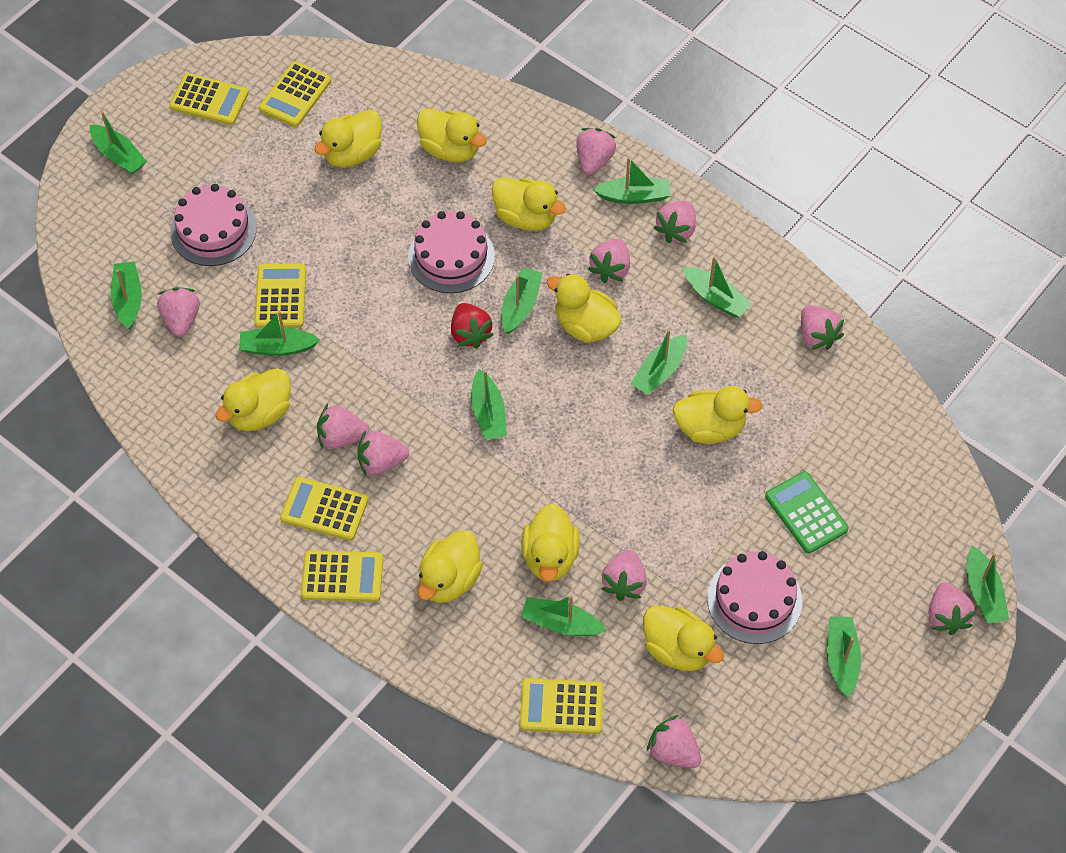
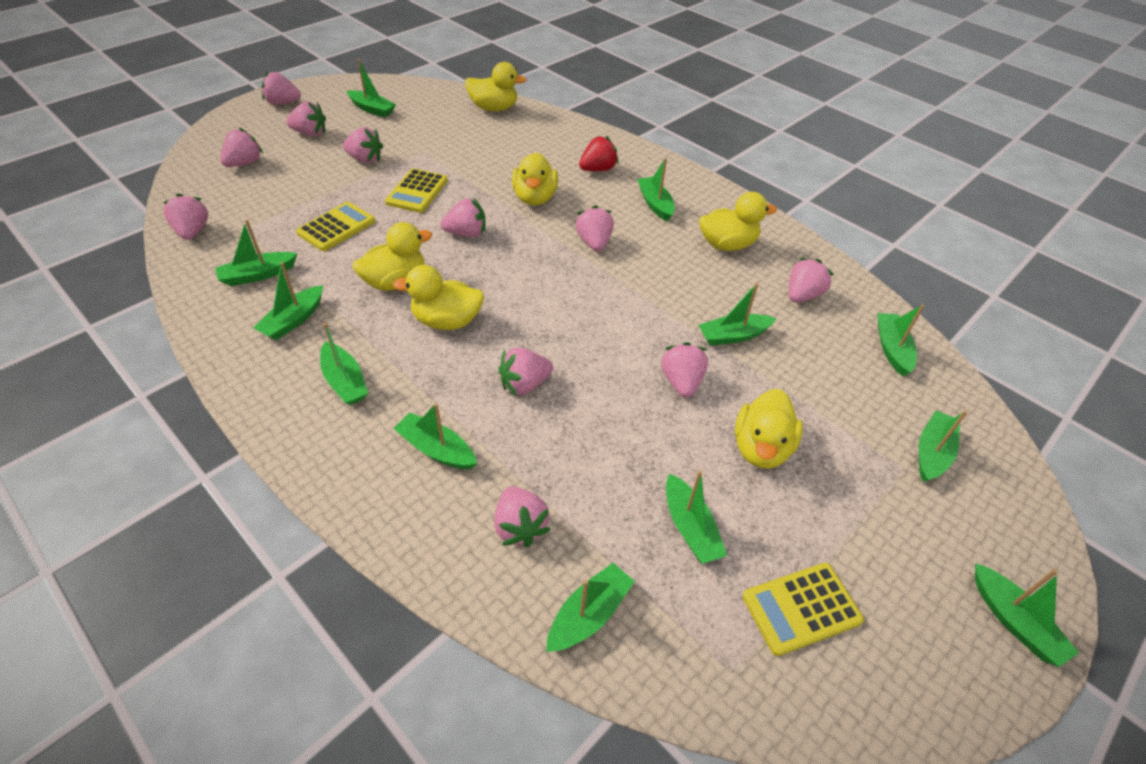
green boat: 11 -> 12
green calculator: 1 -> 0
pink cake: 3 -> 0
pink strawberry: 10 -> 11
yellow calculator: 6 -> 3
yellow duck: 9 -> 6

